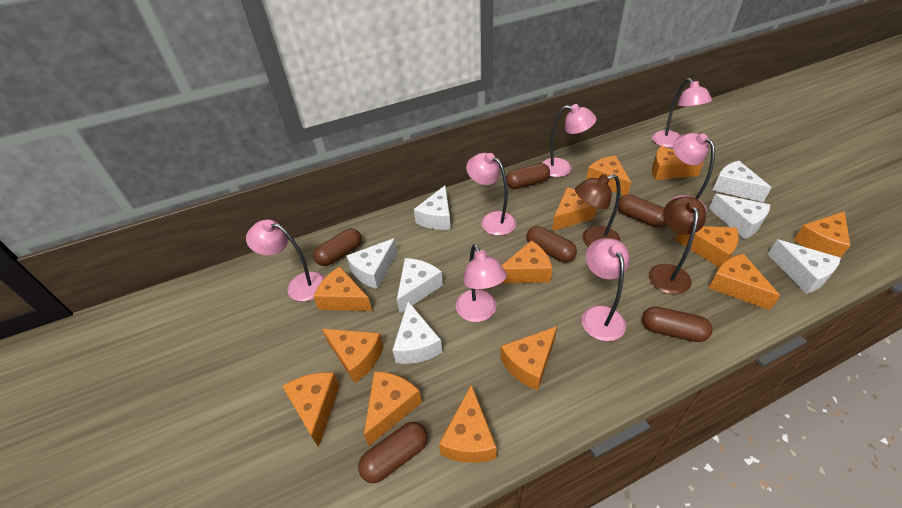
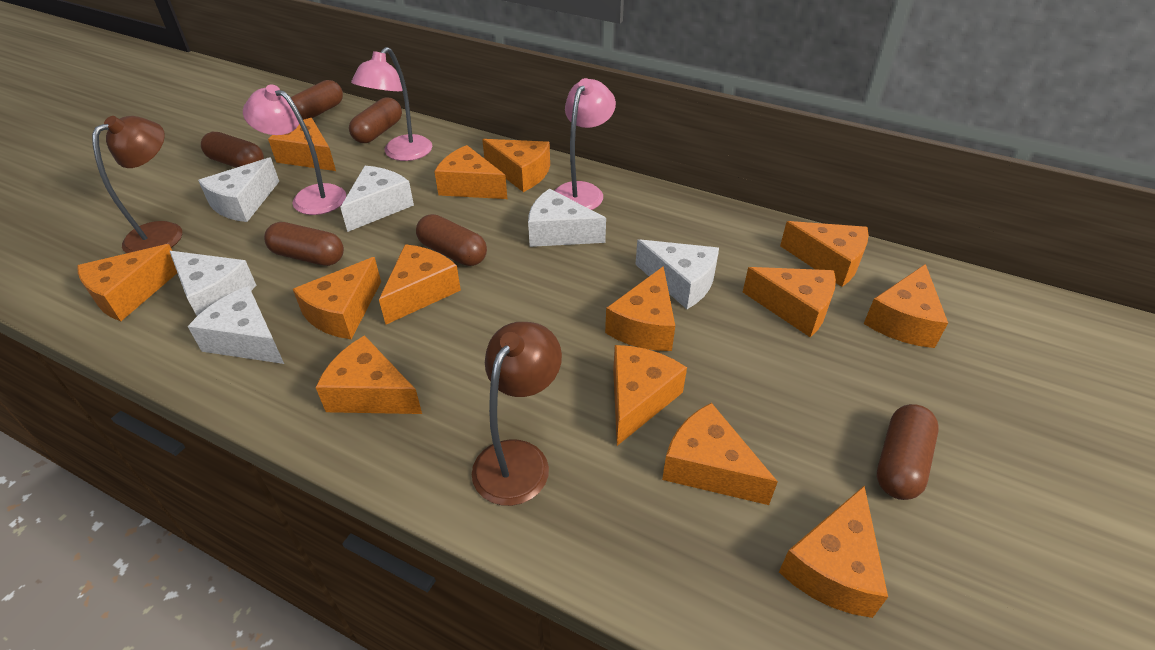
orange cheese: 13 -> 14
pink lamp: 7 -> 3
white cheese: 7 -> 6

